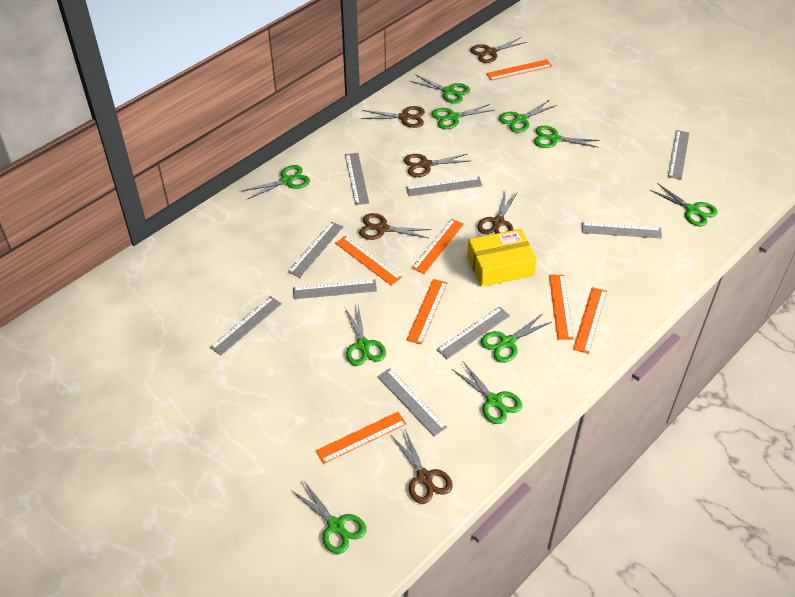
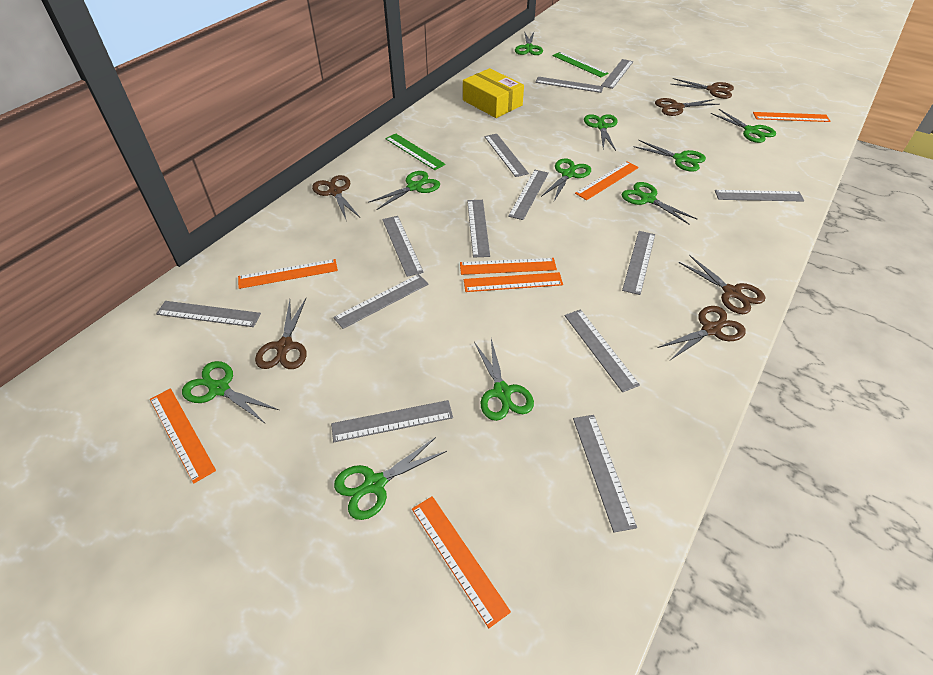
green ruler: 0 -> 2
grey ruler: 9 -> 13

